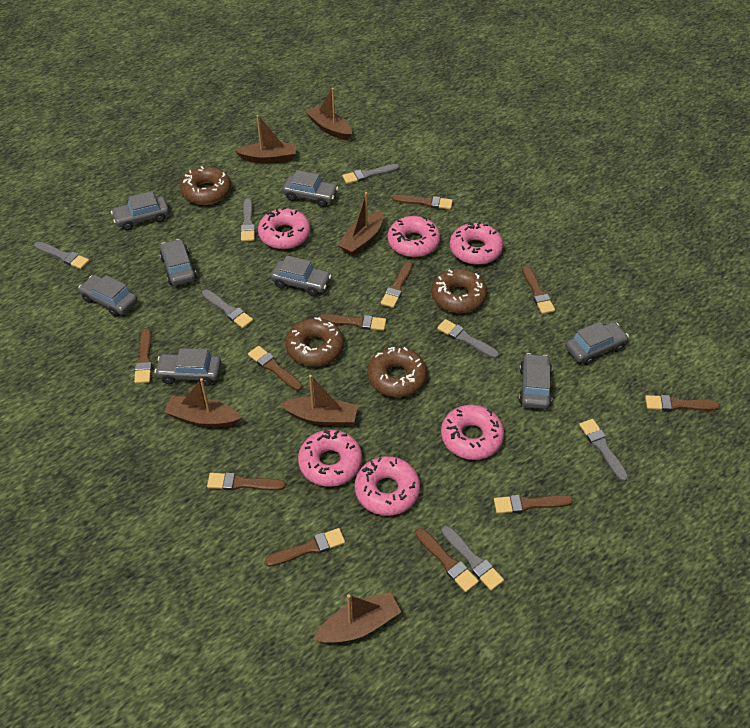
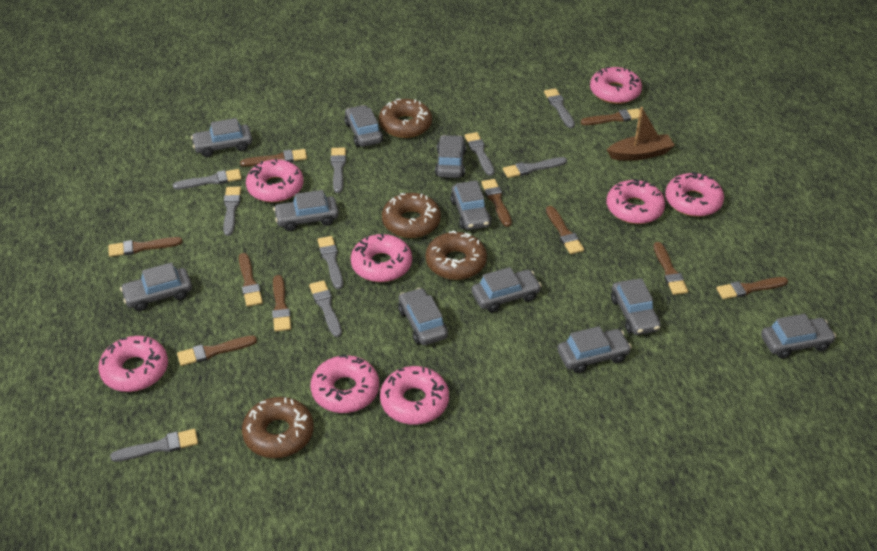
brown boat: 6 -> 1
brown brush: 11 -> 10
grey brush: 7 -> 9
grey car: 8 -> 11
pink donut: 6 -> 8

